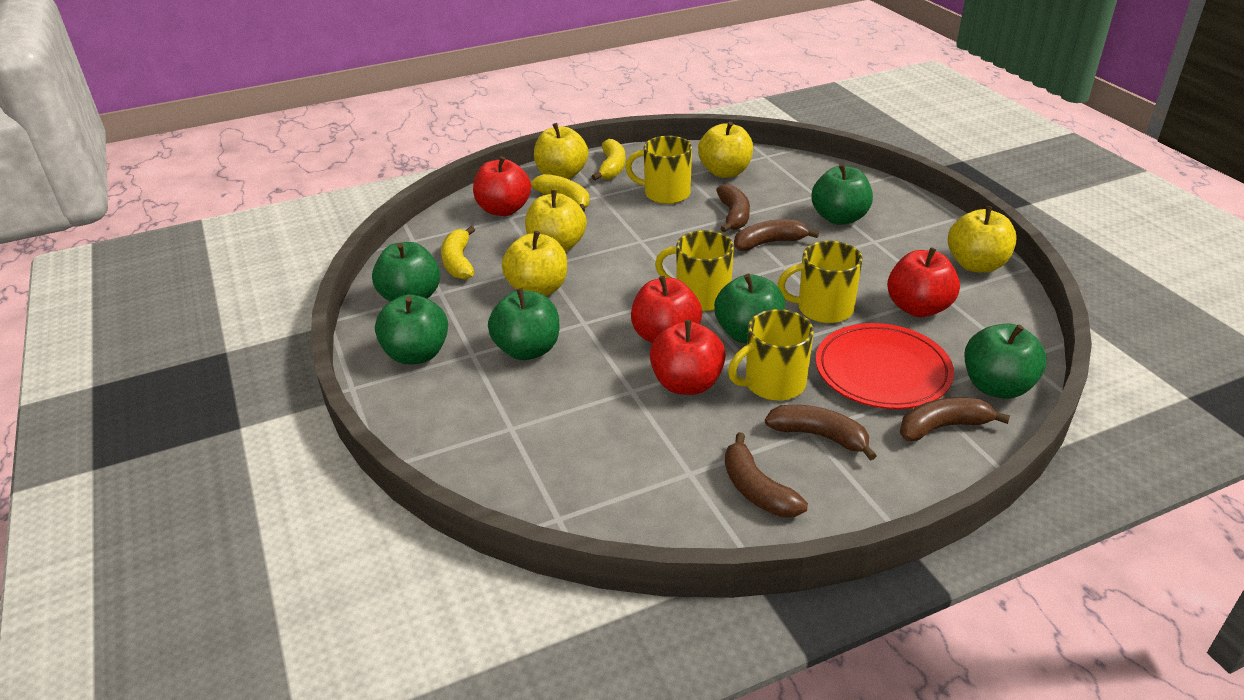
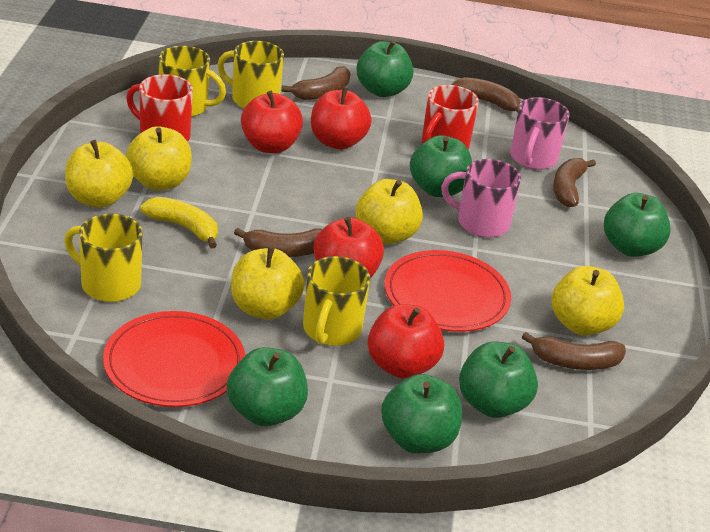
pink mug: 0 -> 2
red mug: 0 -> 2
red plate: 1 -> 2
yellow banana: 3 -> 1

